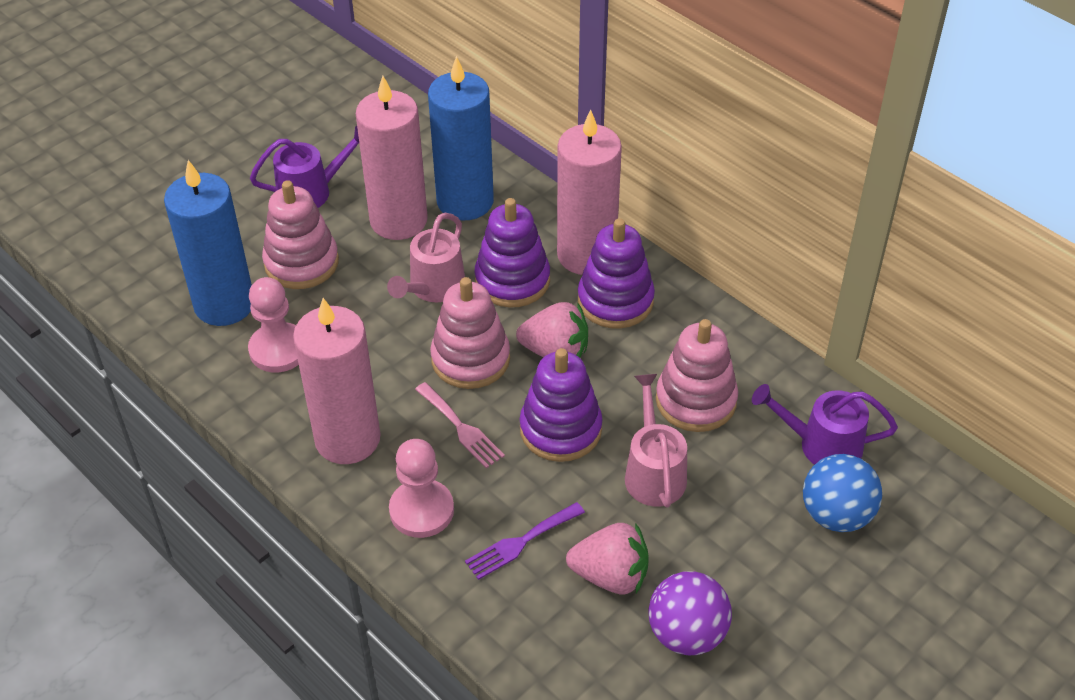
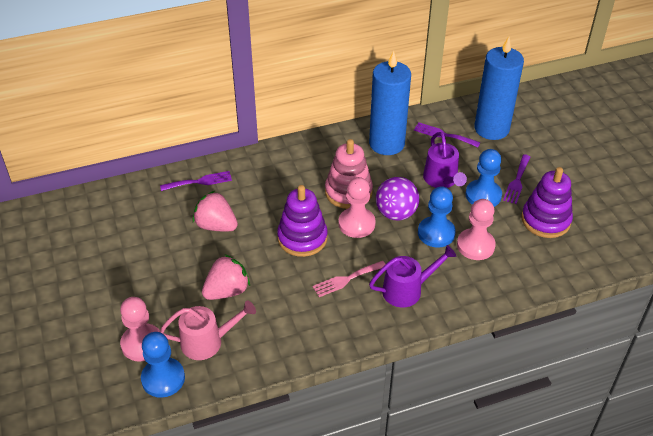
blue ball: 1 -> 0
blue pawn: 0 -> 3
pink candle: 3 -> 0
pink pawn: 2 -> 3
pink stacking toy: 3 -> 1
pink watering can: 2 -> 1
purple fork: 1 -> 3
purple stacking toy: 3 -> 2

